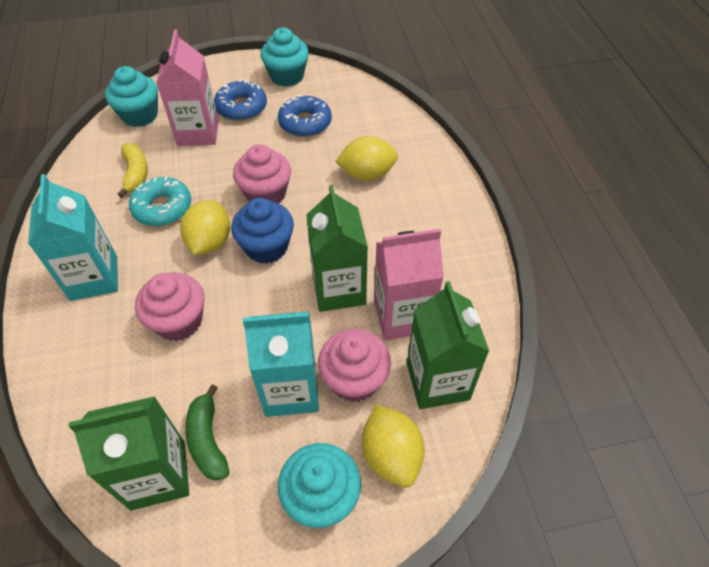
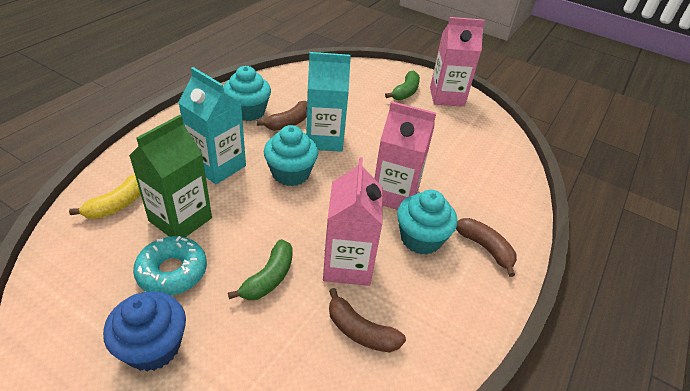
blue donut: 2 -> 0
brown banana: 0 -> 3
green banana: 1 -> 2
green carton: 3 -> 1
pink carton: 2 -> 3
pink cupcake: 3 -> 0
yellow lemon: 3 -> 0

